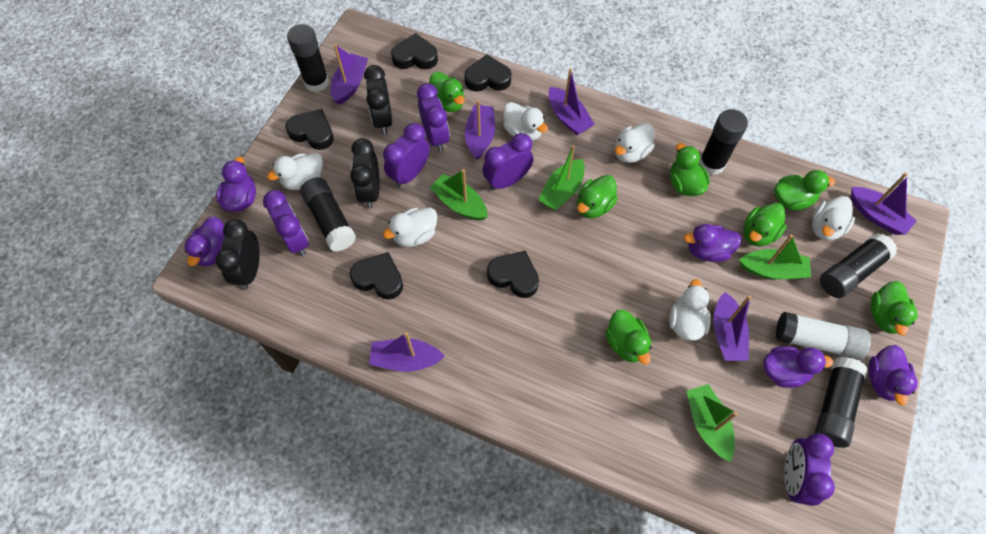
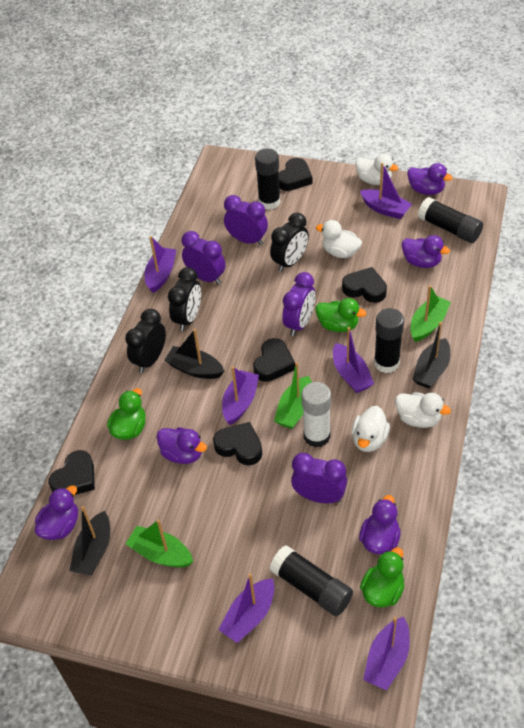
black boat: 0 -> 3
black glue stick: 5 -> 4
green boat: 4 -> 3
green duck: 7 -> 3
purple clock: 5 -> 4
white duck: 6 -> 4

